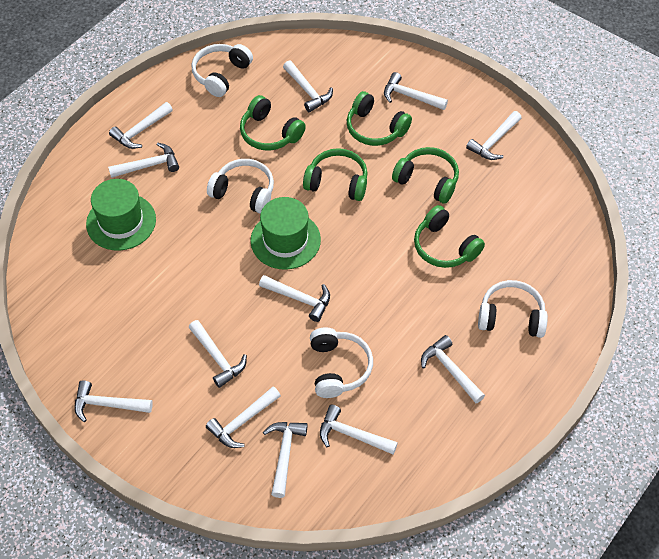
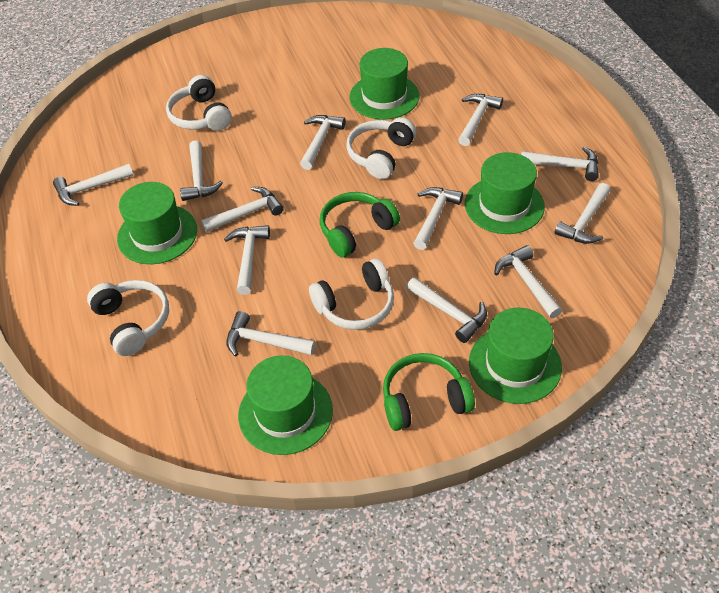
green hat: 2 -> 5
green headphones: 5 -> 2

